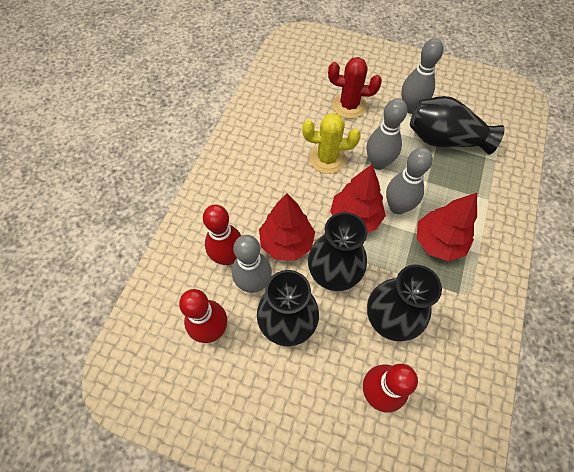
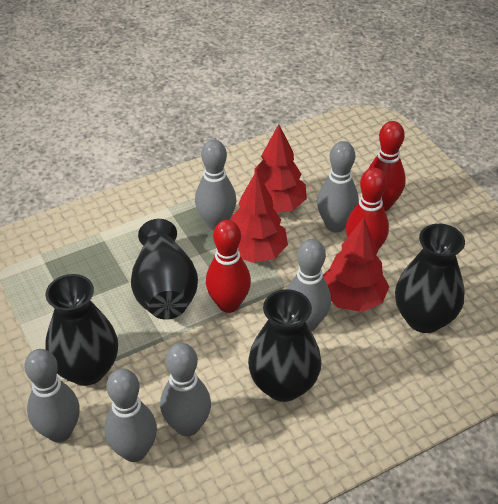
grey bowling pin: 4 -> 6
red cactus: 1 -> 0
yellow cactus: 1 -> 0

